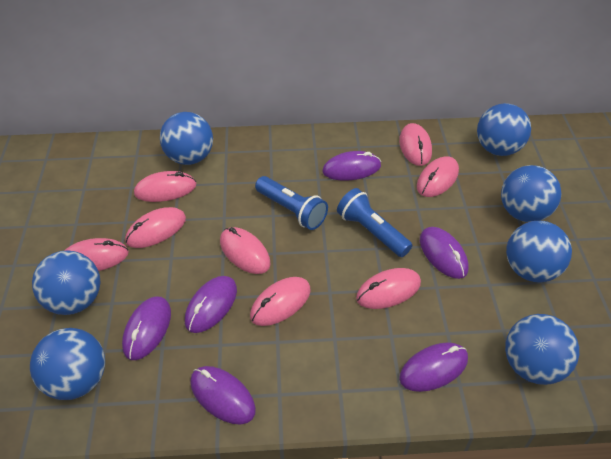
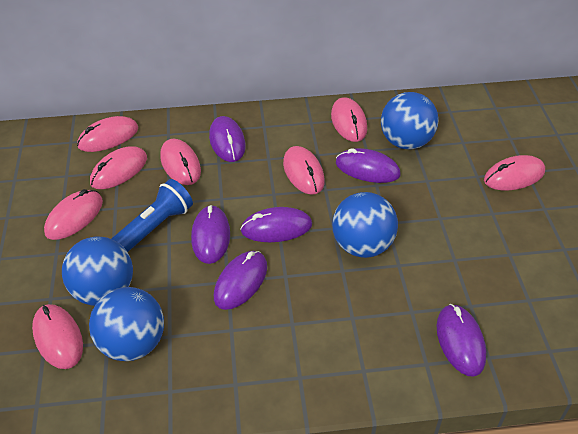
blue ball: 7 -> 4
blue flashlight: 2 -> 1

